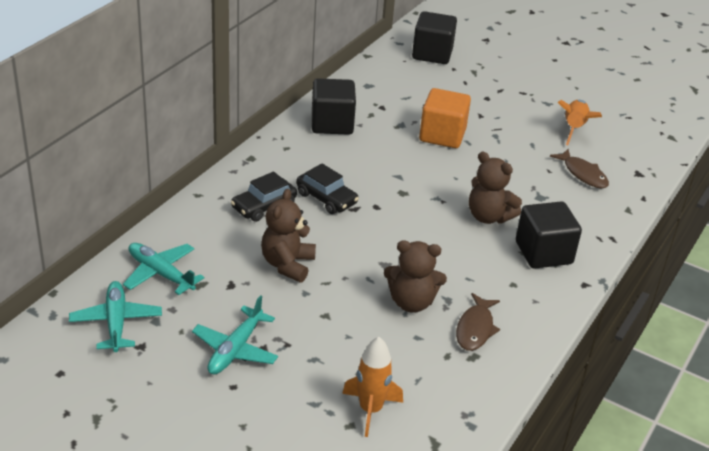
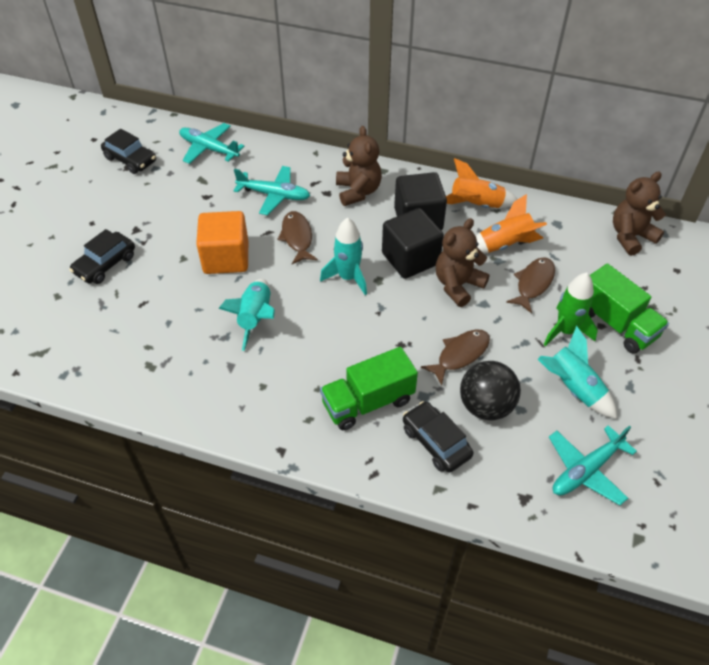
black ball: 0 -> 1
black car: 2 -> 3
black cube: 3 -> 2
brown fish: 2 -> 3
green rocket: 0 -> 1
green truck: 0 -> 2
turquoise rocket: 0 -> 3

